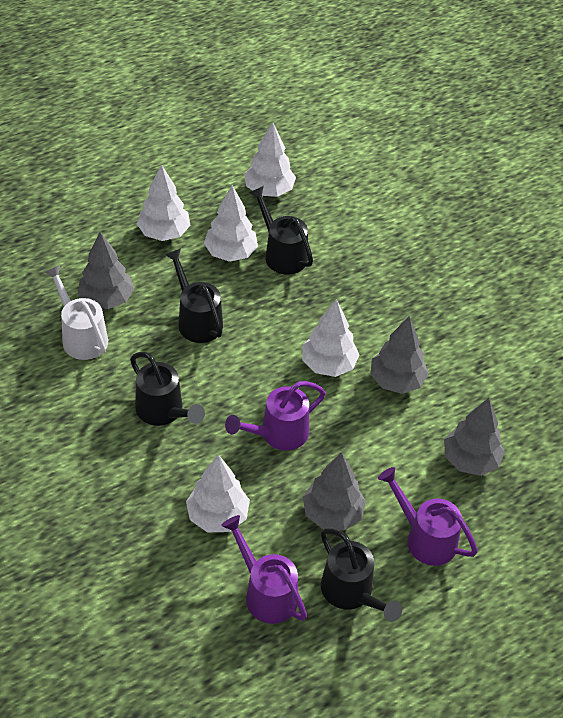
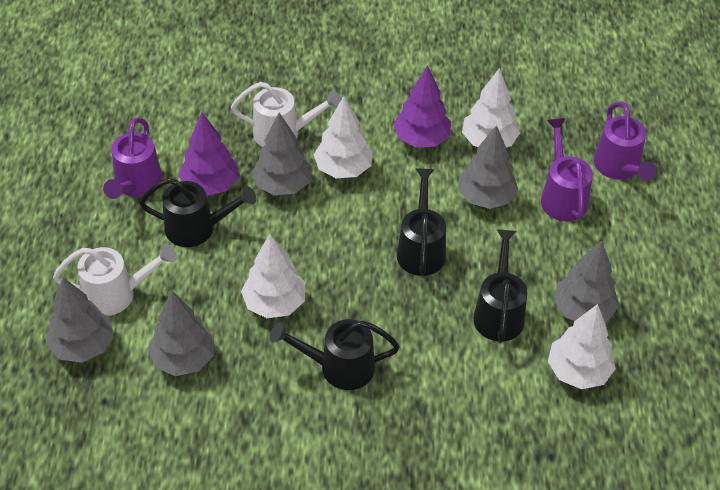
grey tree: 4 -> 5
purple tree: 0 -> 2
white tree: 5 -> 4
white watering can: 1 -> 2

